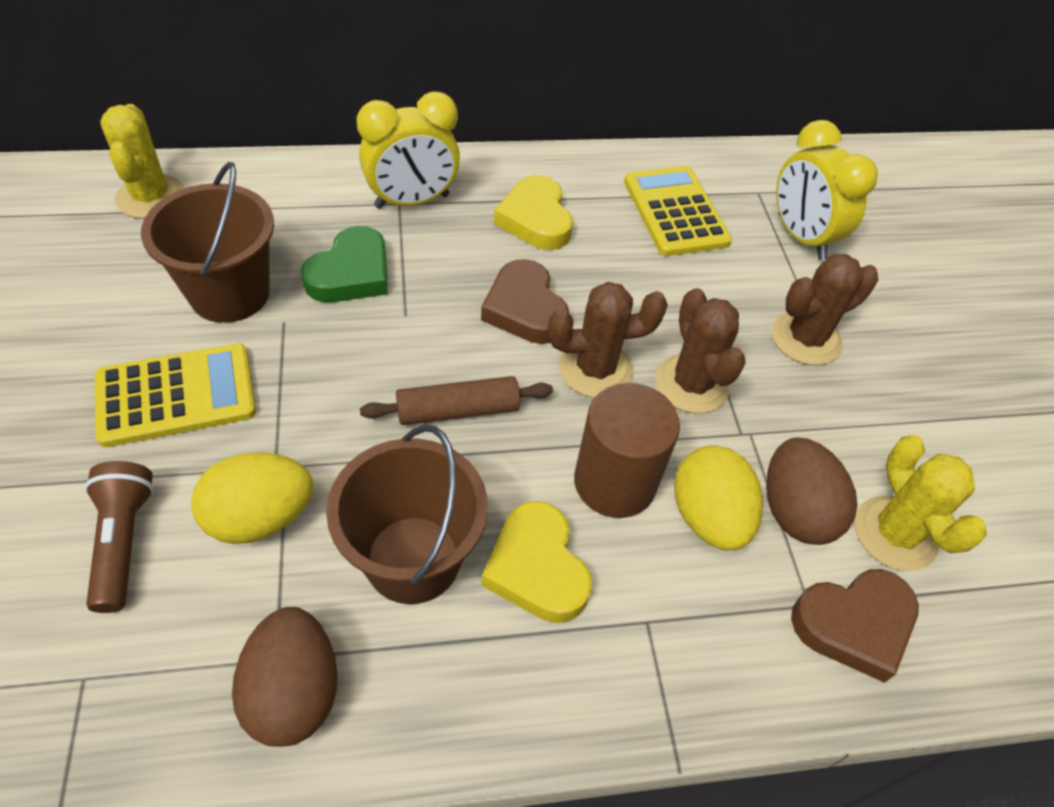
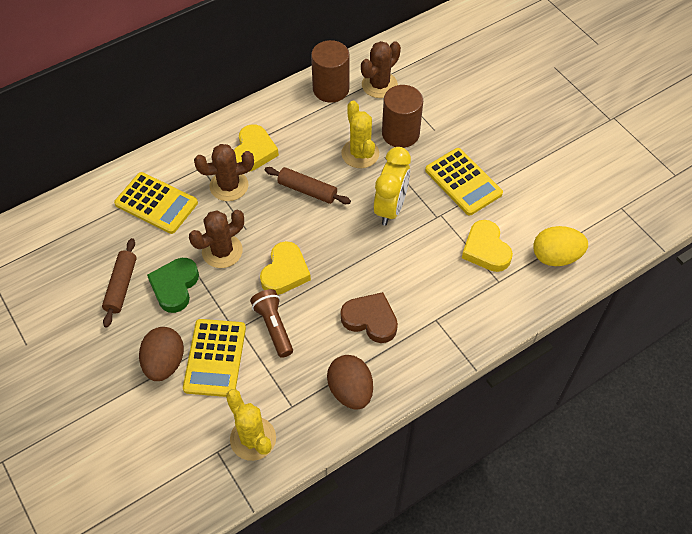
brown bucket: 2 -> 0
brown cylinder: 1 -> 2
brown heart: 2 -> 1
brown rolling pin: 1 -> 2
yellow calculator: 2 -> 3
yellow clock: 2 -> 1
yellow egg: 2 -> 1
yellow heart: 2 -> 3

